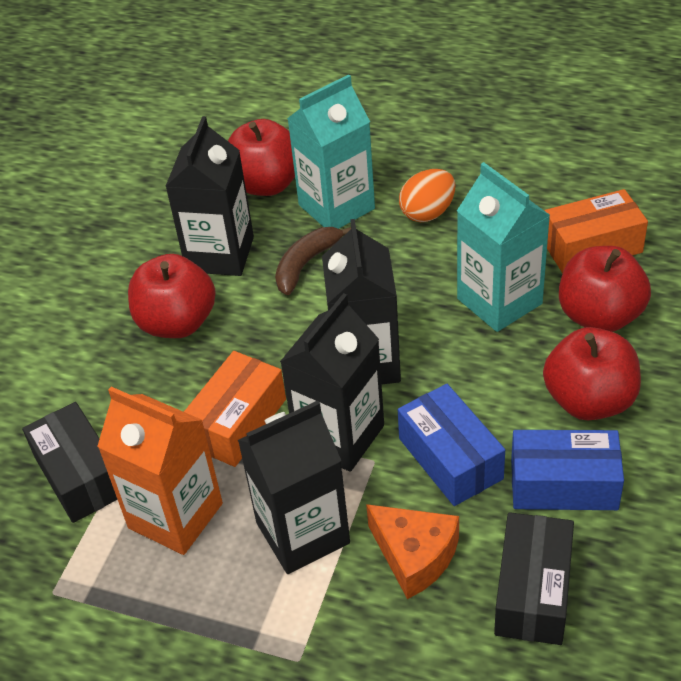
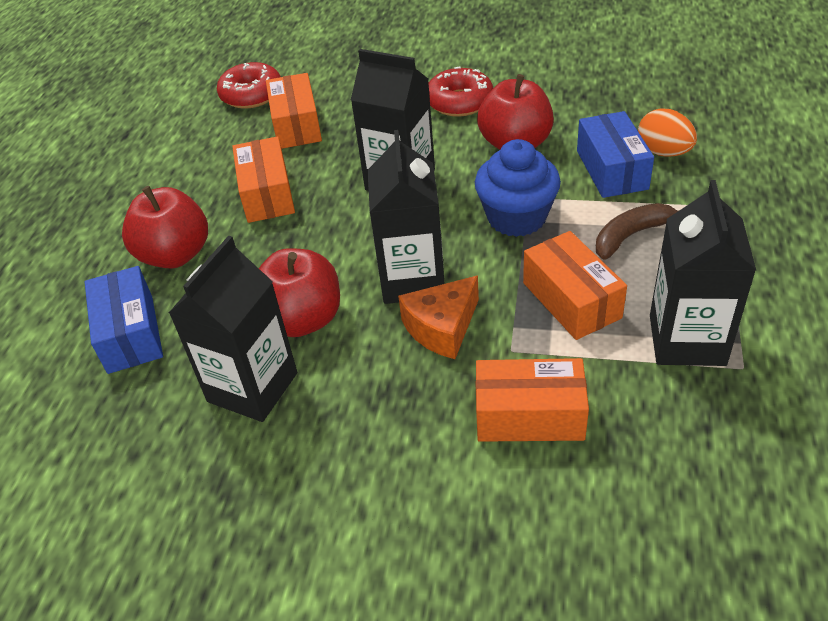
black box: 2 -> 0
blue cupcake: 0 -> 1
orange box: 2 -> 4
orange carton: 1 -> 0
red apple: 4 -> 3
red donut: 0 -> 2
turquoise carton: 2 -> 0

